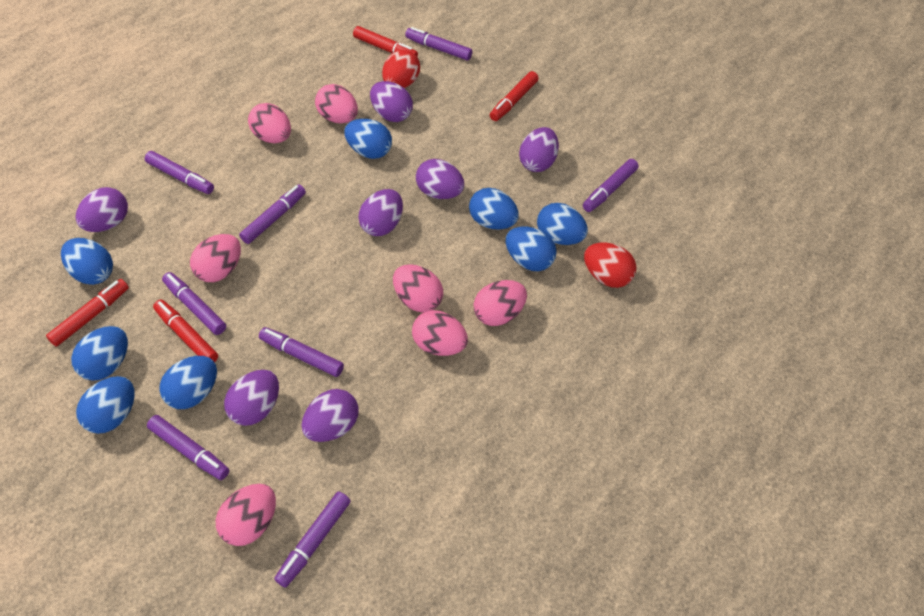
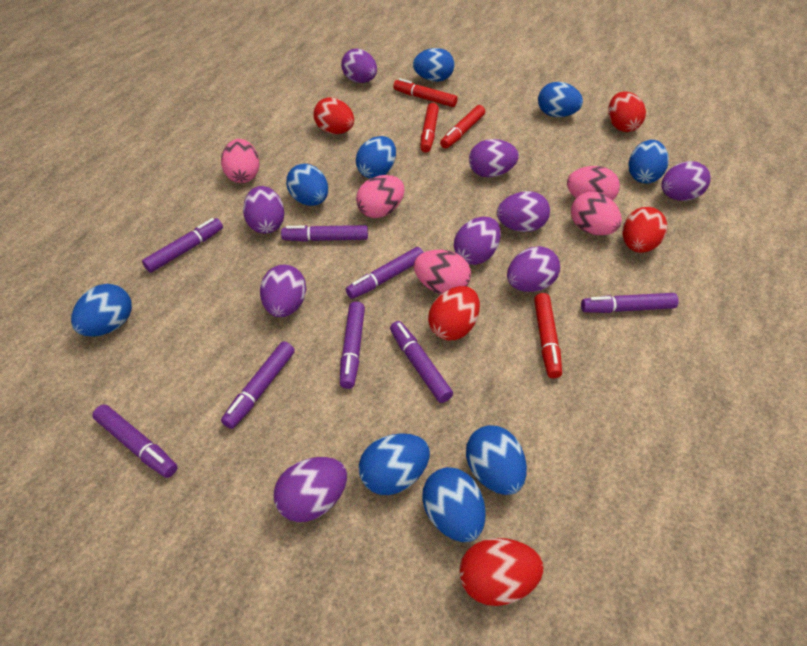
blue egg: 8 -> 9
pink egg: 7 -> 5
purple egg: 7 -> 9
red egg: 2 -> 5

